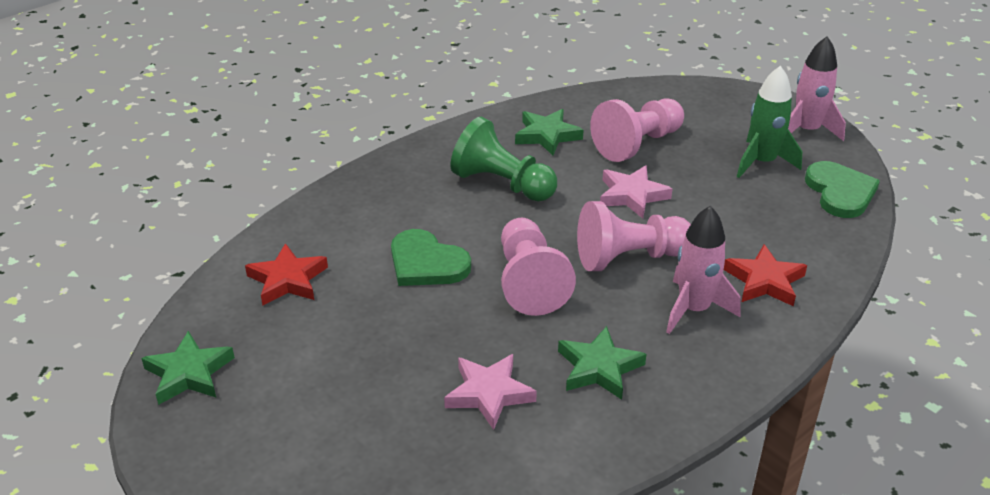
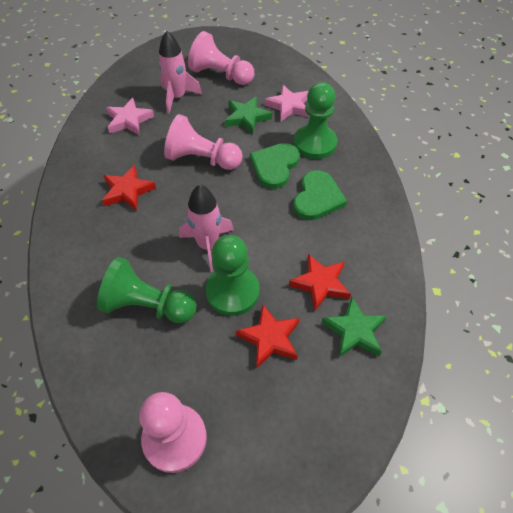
green pawn: 1 -> 3
green rocket: 1 -> 0
green star: 3 -> 2
red star: 2 -> 3

